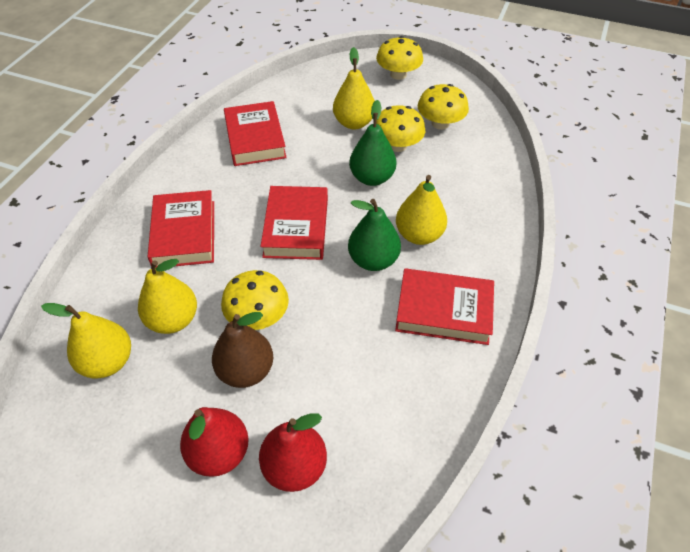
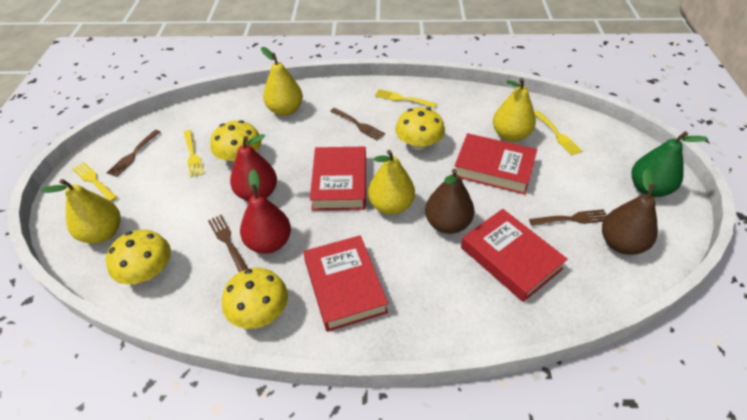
brown fork: 0 -> 4
brown pear: 1 -> 2
green pear: 2 -> 1
yellow fork: 0 -> 4

